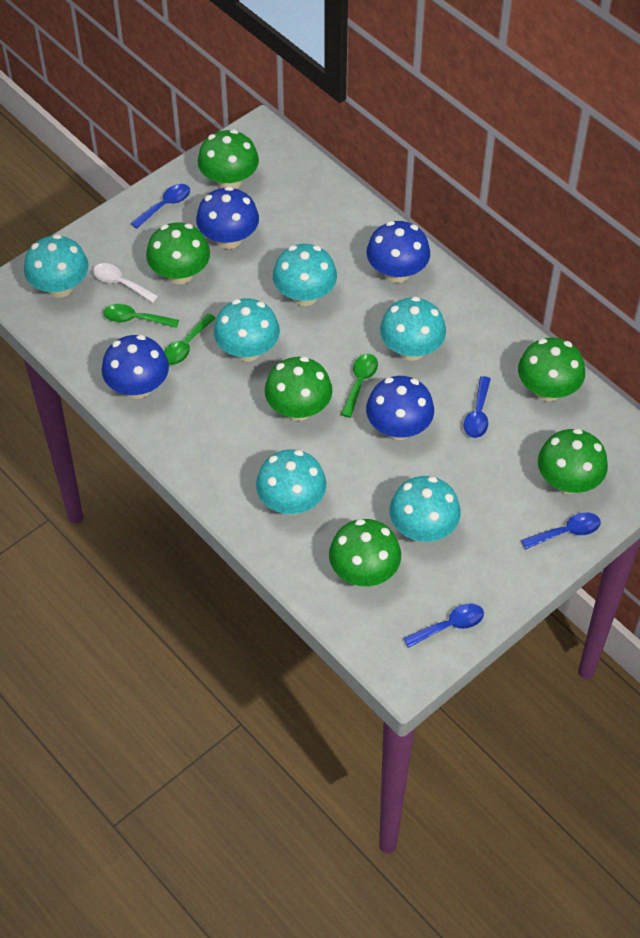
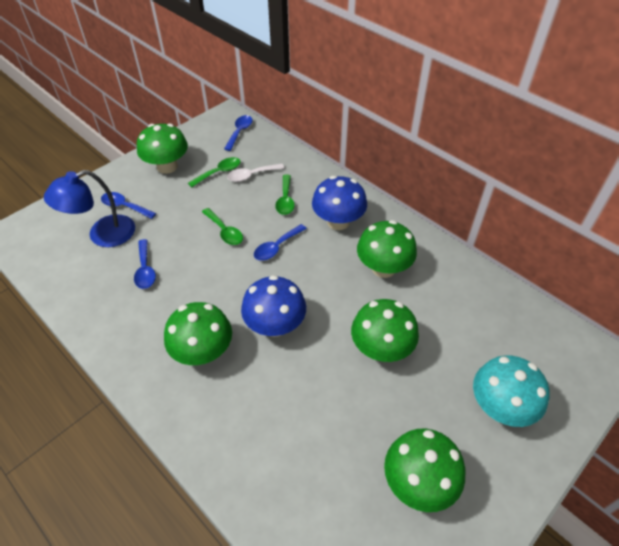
blue lamp: 0 -> 1
blue mushroom: 4 -> 2
green mushroom: 6 -> 5
turquoise mushroom: 6 -> 1

